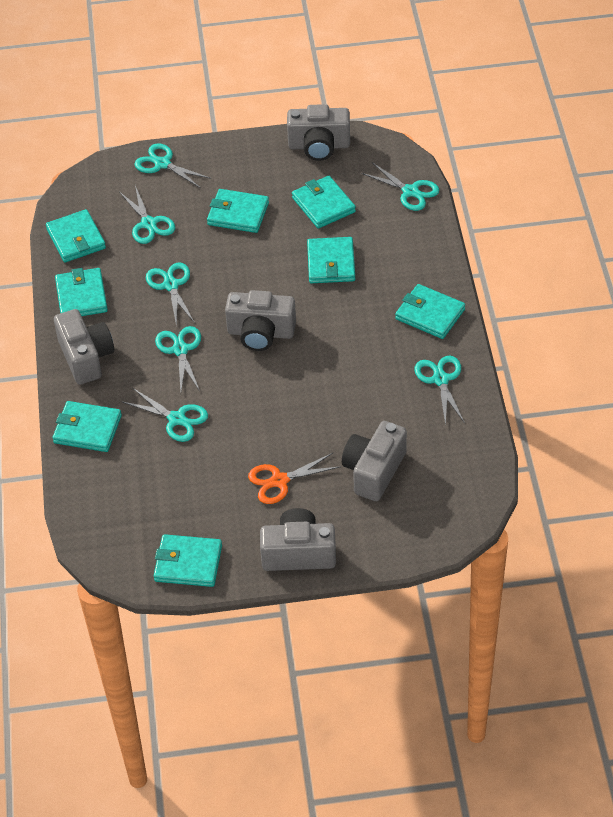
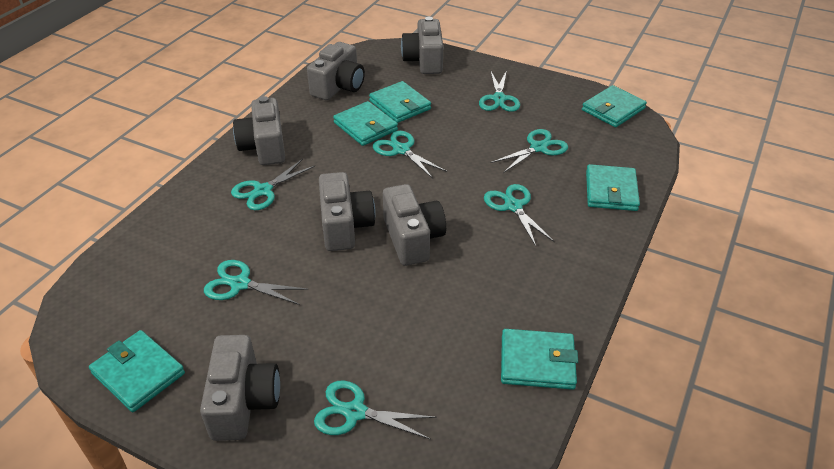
grey camera: 5 -> 6
orange scissors: 1 -> 0
turquoise wallet: 8 -> 6

